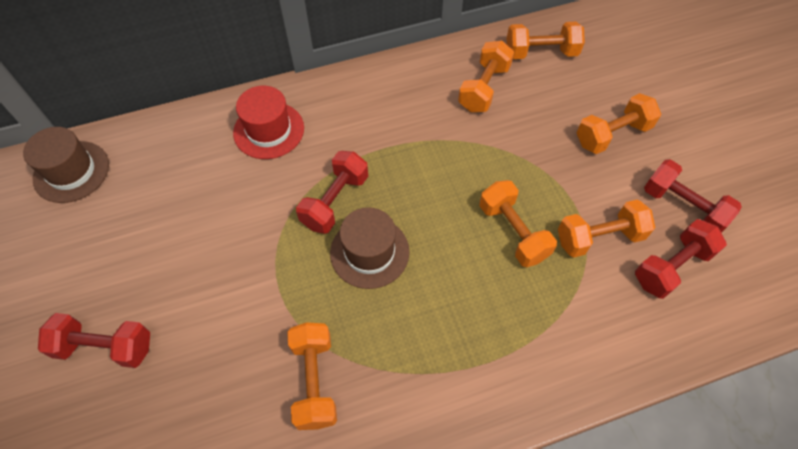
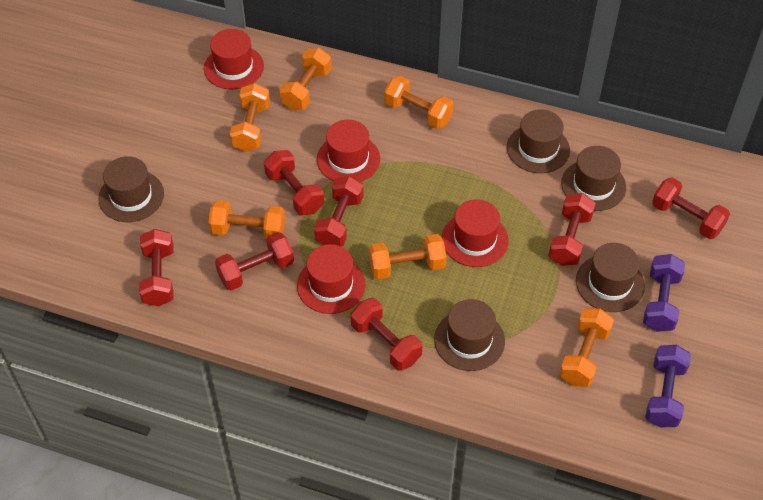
brown hat: 2 -> 5
purple dumbbell: 0 -> 2
red dumbbell: 4 -> 7
red hat: 1 -> 4

